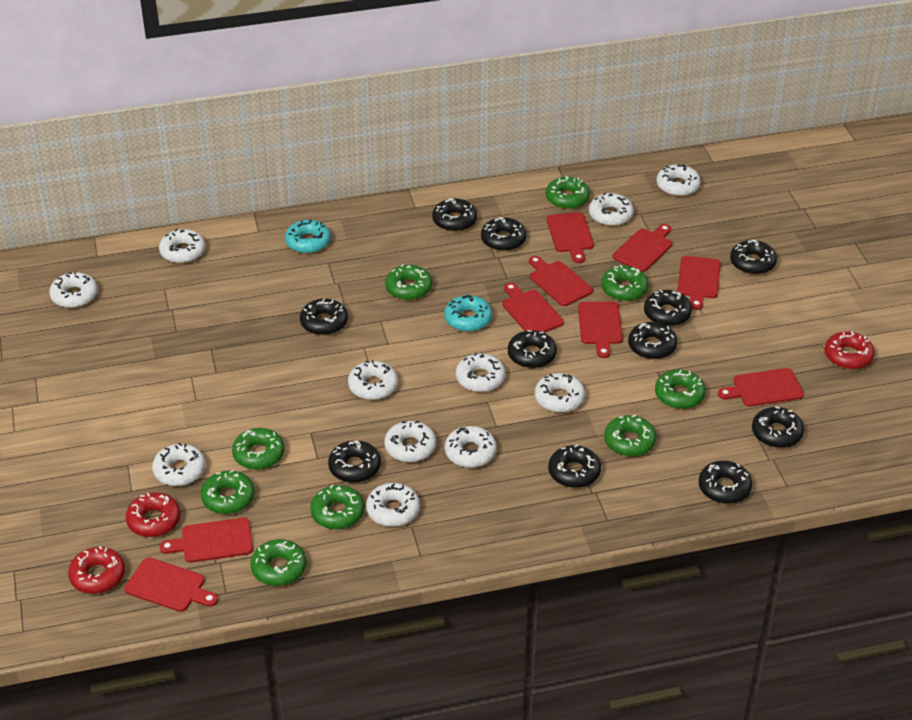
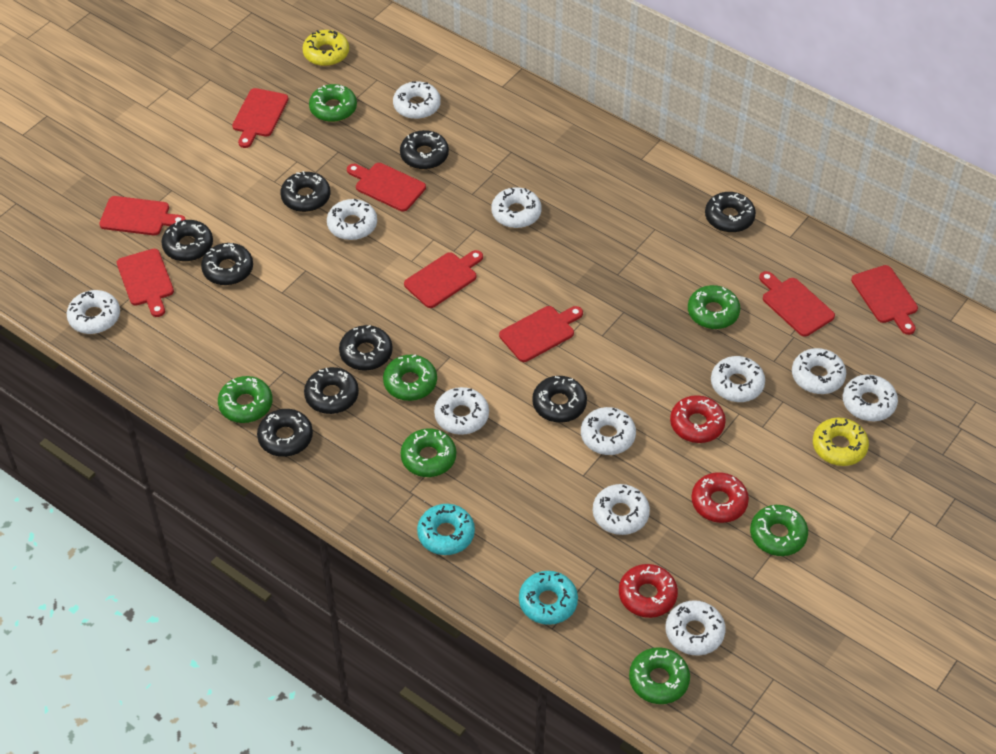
black donut: 11 -> 9
green donut: 9 -> 7
red cutting board: 9 -> 8
yellow donut: 0 -> 2

